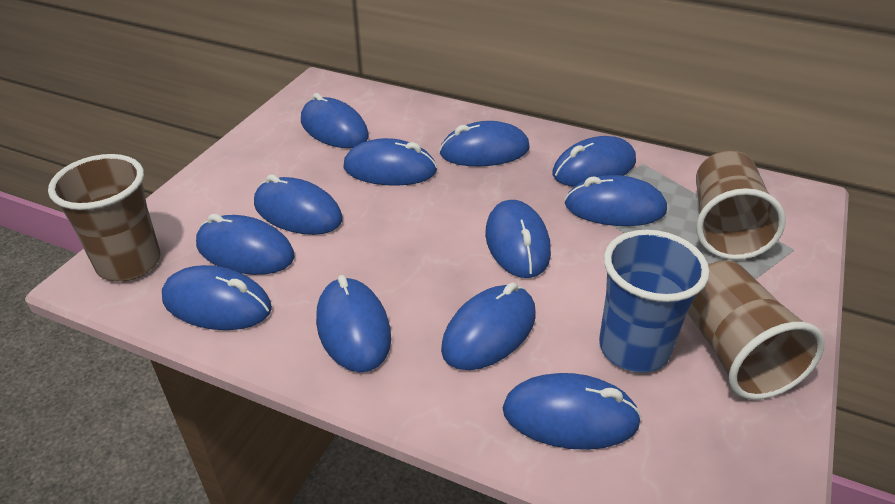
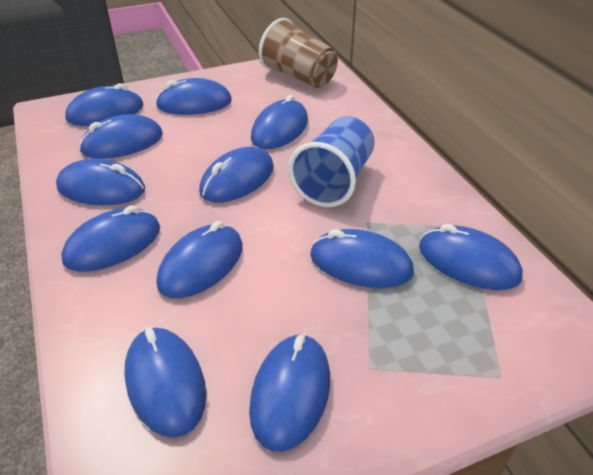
brown cup: 3 -> 1

